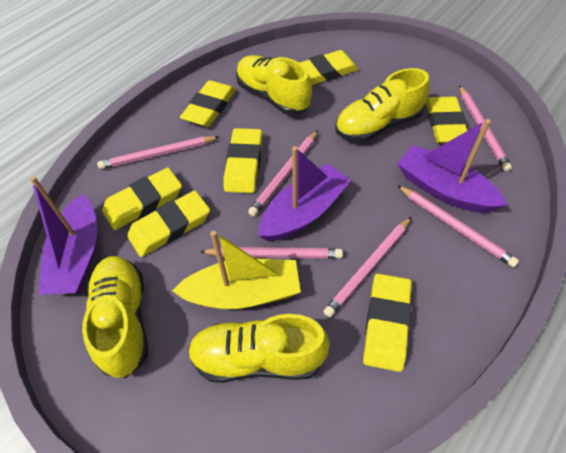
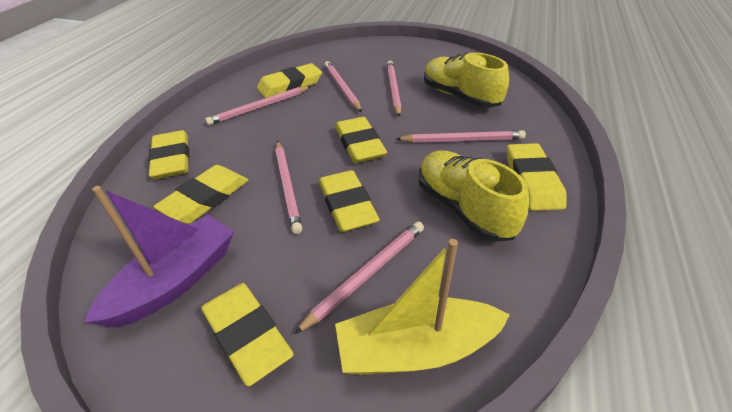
purple boat: 3 -> 1
yellow shoe: 4 -> 2

